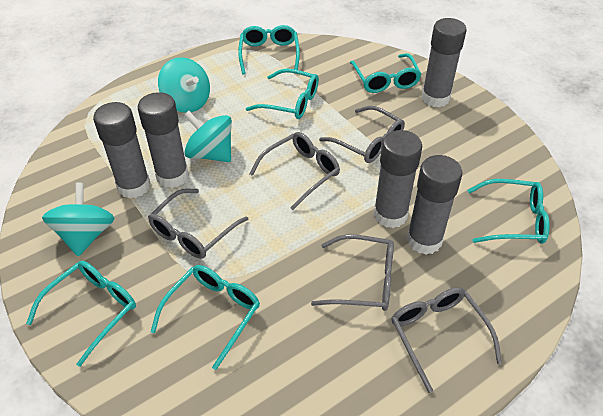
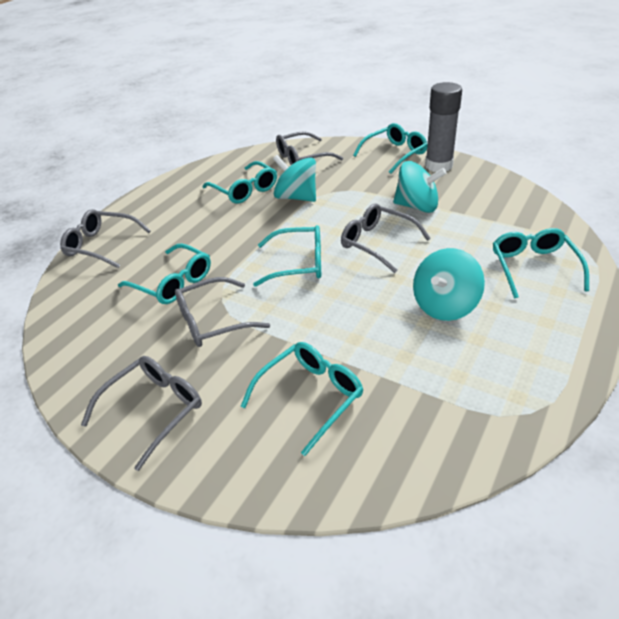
grey glue stick: 5 -> 1

